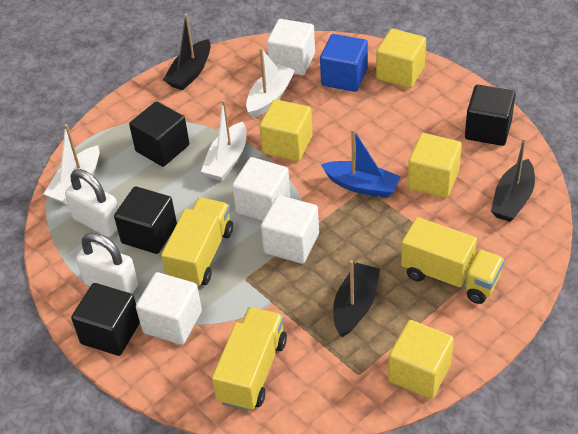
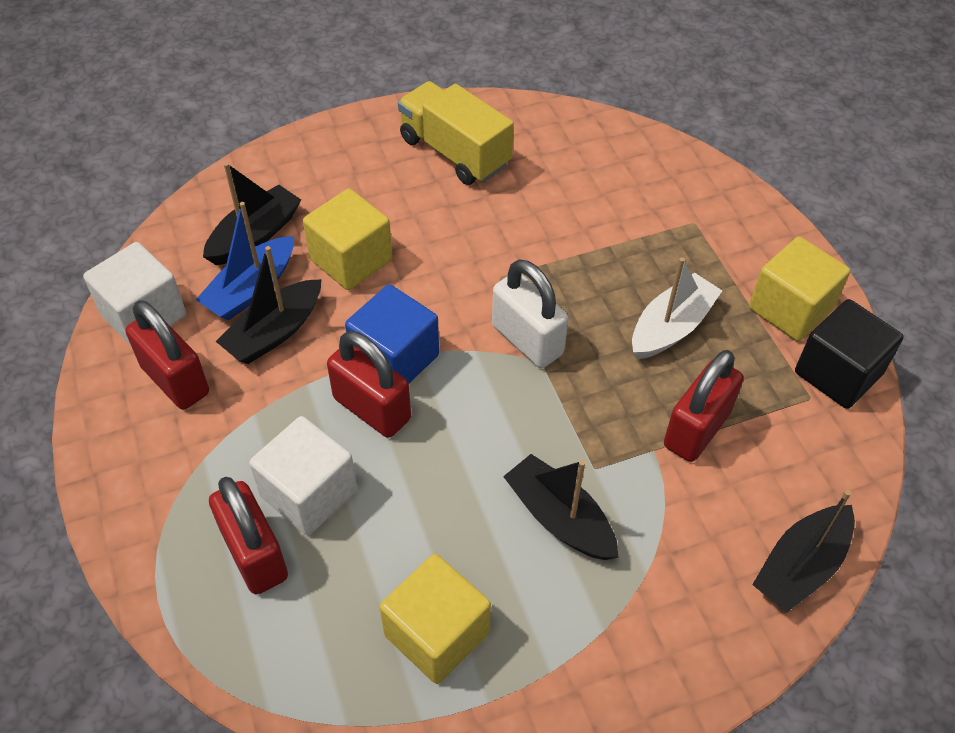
black boat: 3 -> 4
black cube: 4 -> 1
red padlock: 0 -> 4
white boat: 3 -> 1
white cube: 4 -> 2
white padlock: 2 -> 1
yellow cube: 4 -> 3
yellow truck: 3 -> 1

